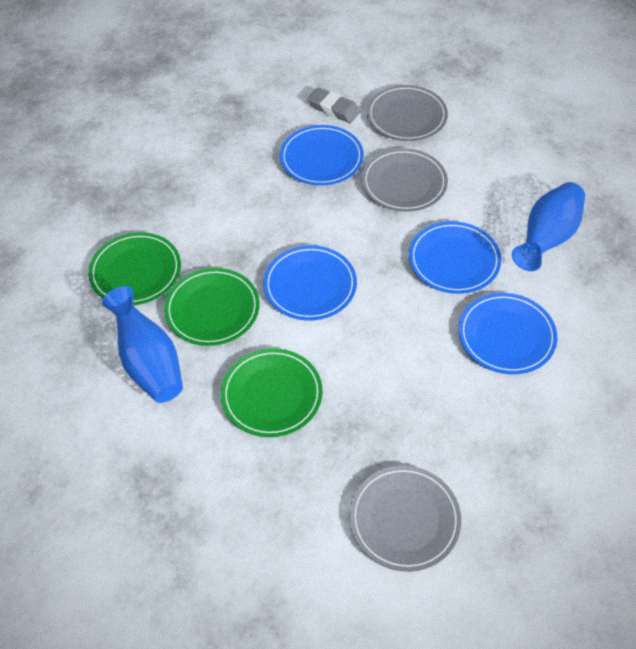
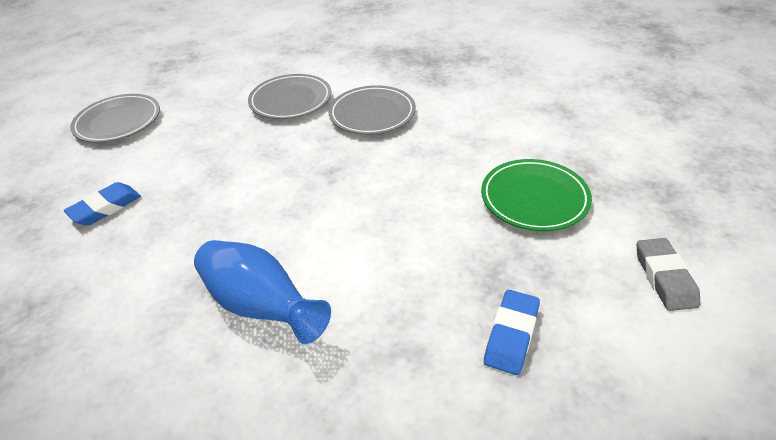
blue eraser: 0 -> 2
blue plate: 4 -> 0
blue vase: 2 -> 1
green plate: 3 -> 1

